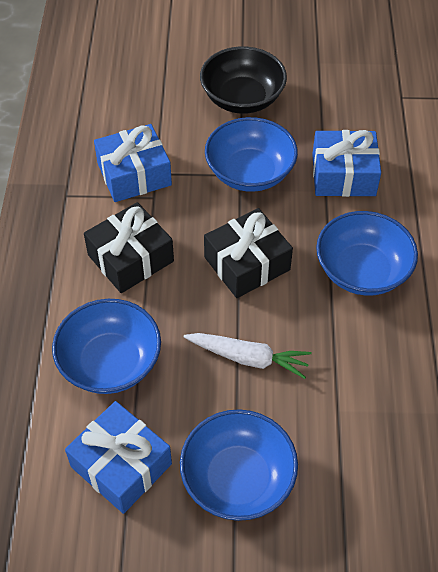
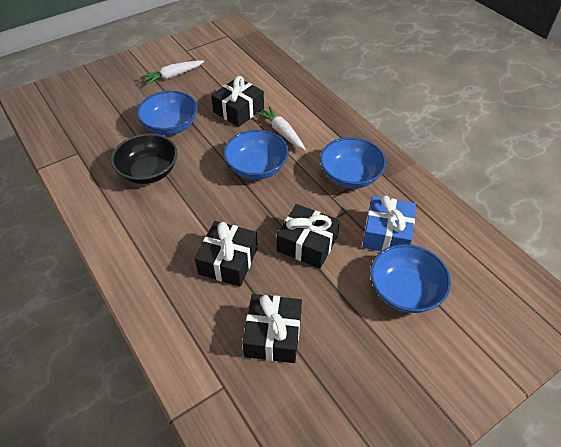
black gift: 2 -> 4
blue gift: 3 -> 1
white carrot: 1 -> 2

